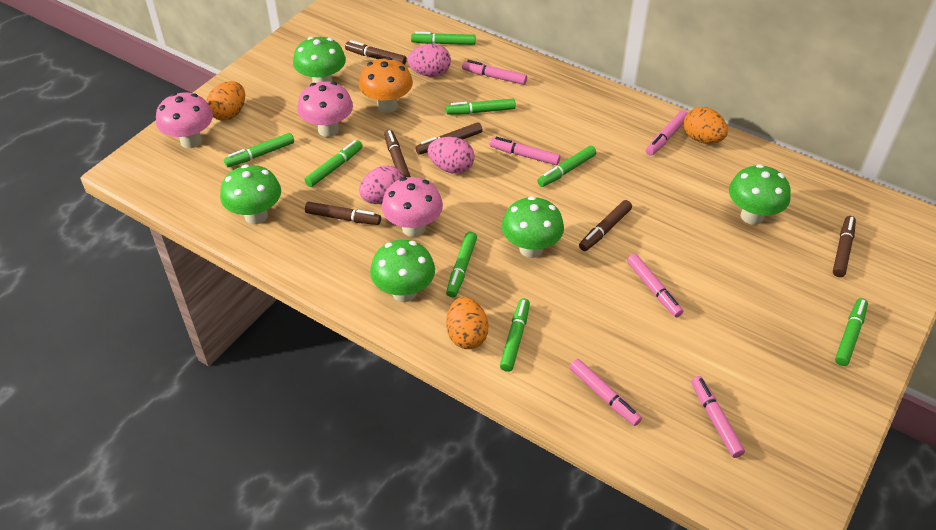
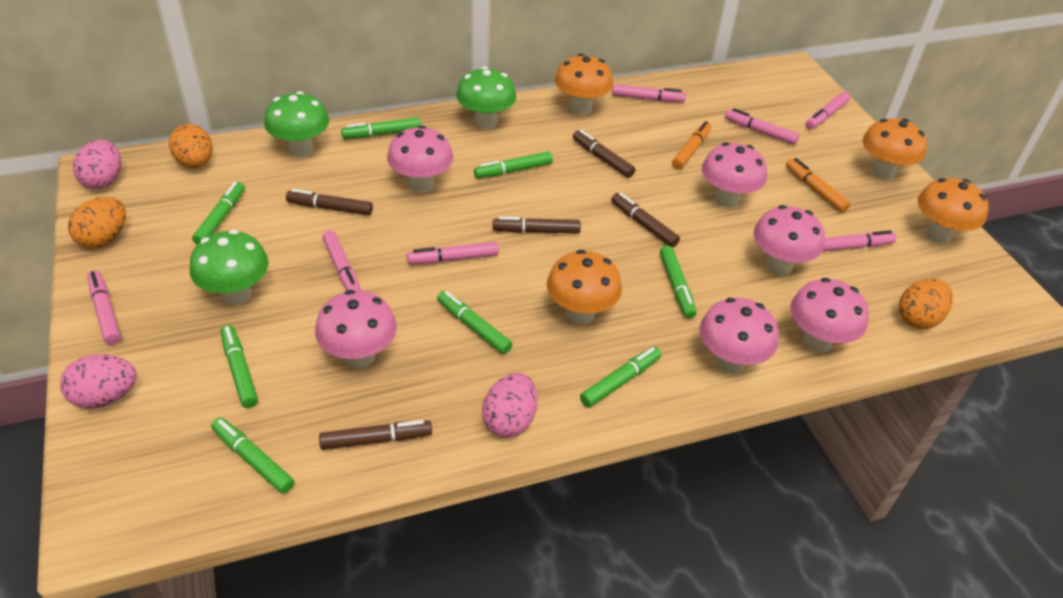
brown marker: 6 -> 5
green mushroom: 5 -> 3
orange marker: 0 -> 2
orange mushroom: 1 -> 4
pink marker: 6 -> 7
pink mushroom: 3 -> 6

